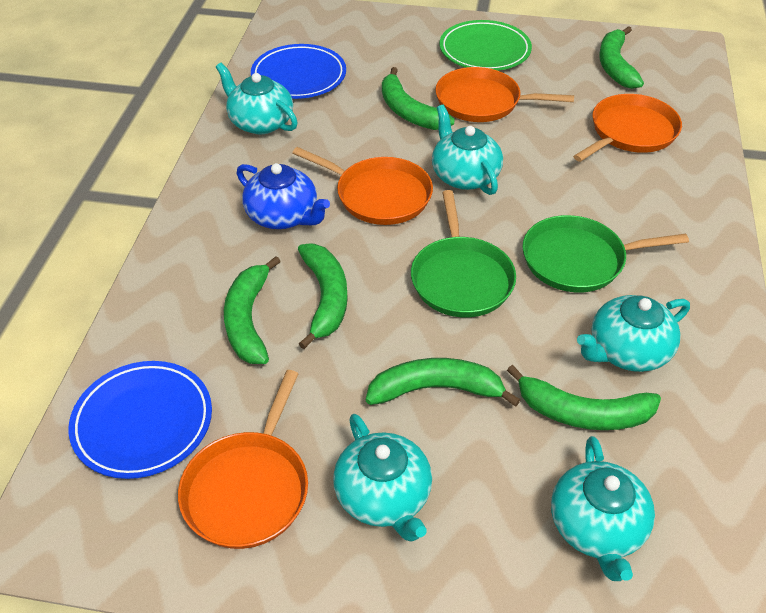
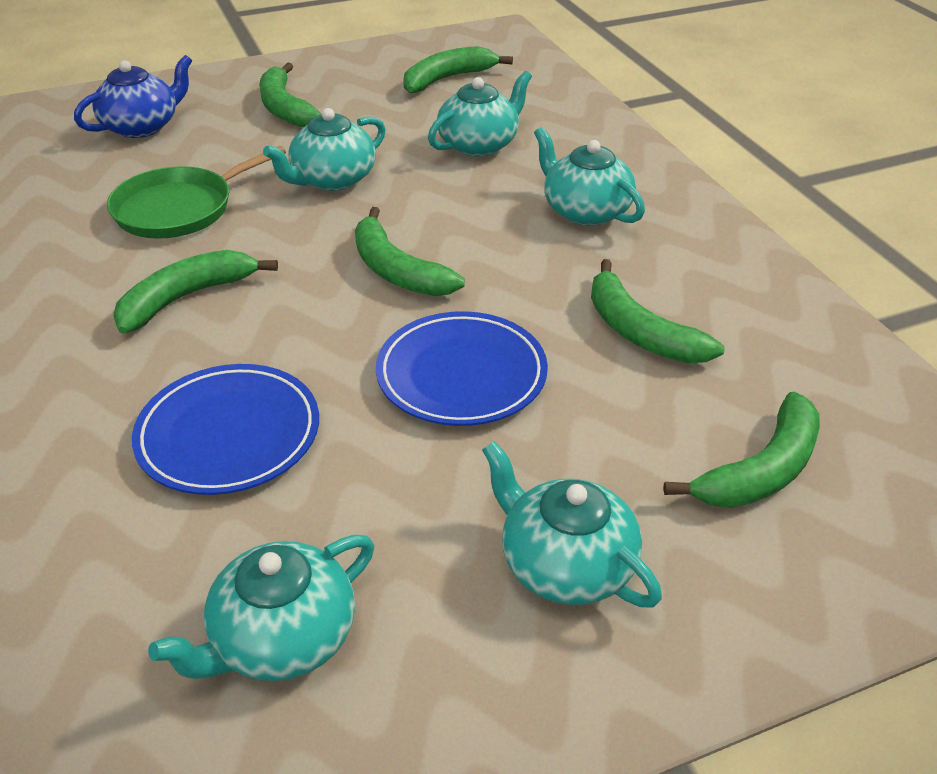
green pan: 2 -> 1
green plate: 1 -> 0
orange pan: 4 -> 0

